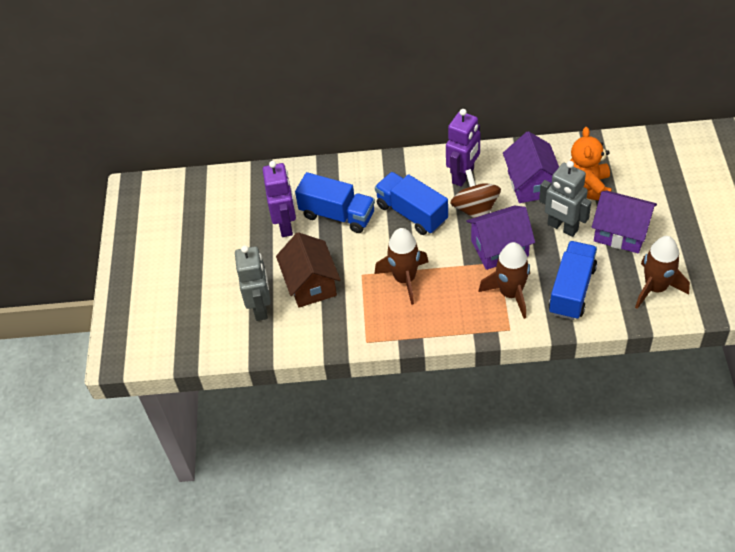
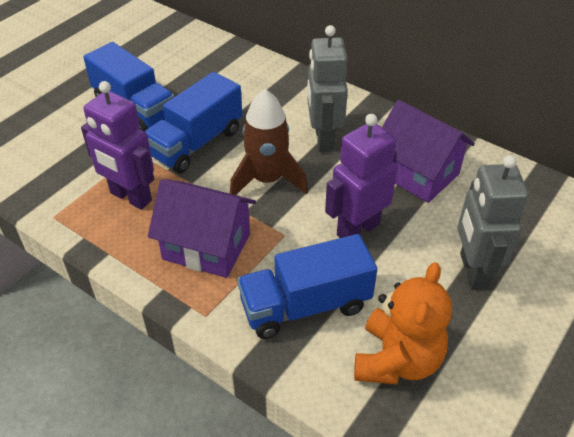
brown house: 1 -> 0
brown rocket: 3 -> 1
brown spinning top: 1 -> 0
purple house: 3 -> 2

